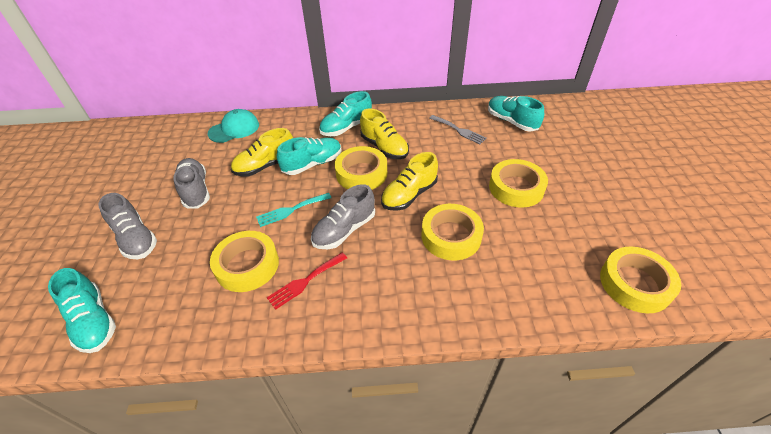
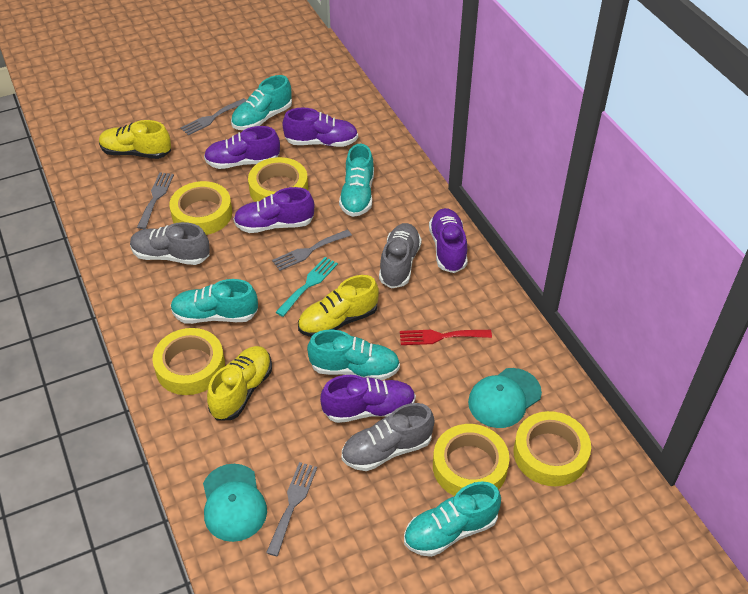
grey fork: 1 -> 4
purple shoe: 0 -> 5
turquoise cap: 1 -> 2
turquoise shoe: 4 -> 5

